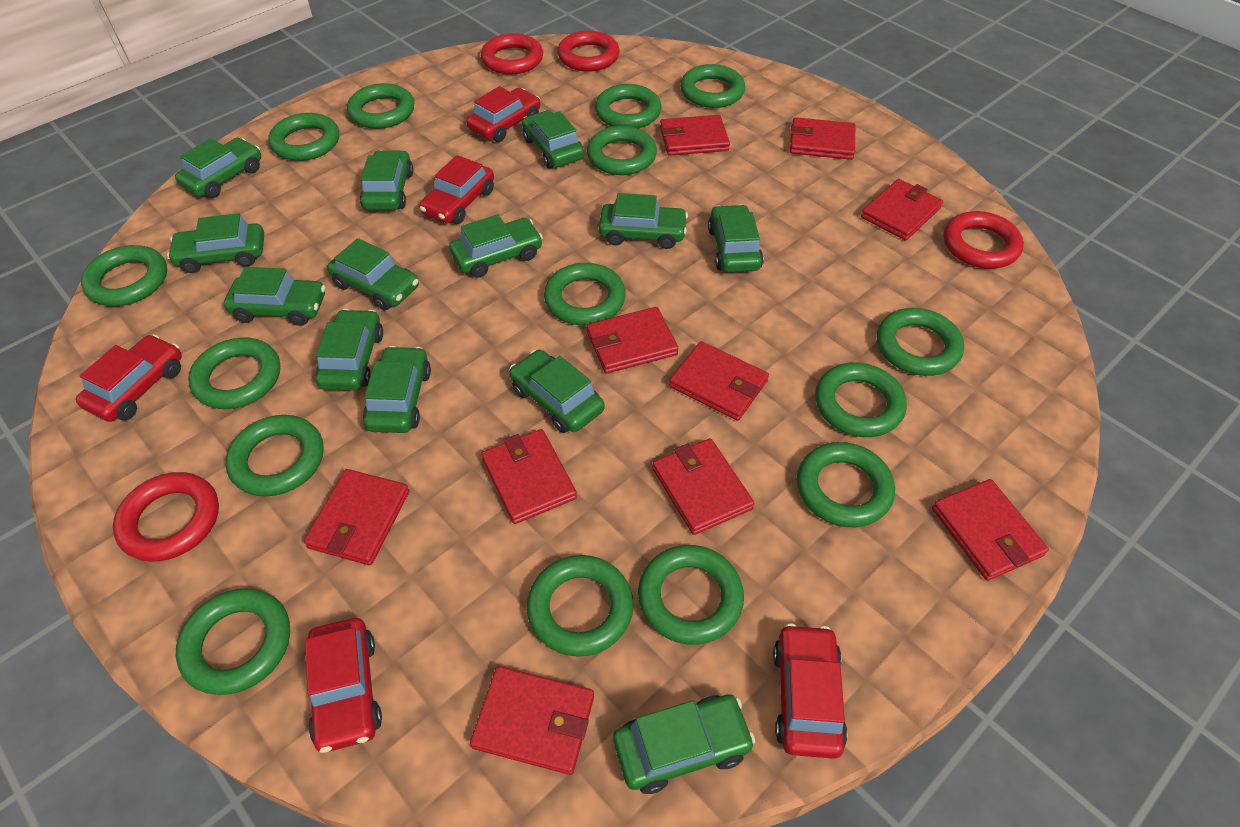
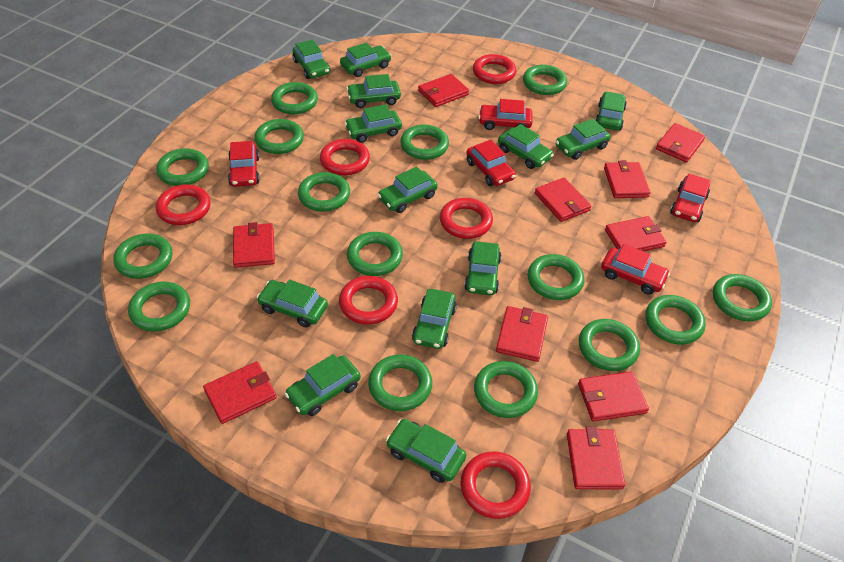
red ring: 4 -> 6

